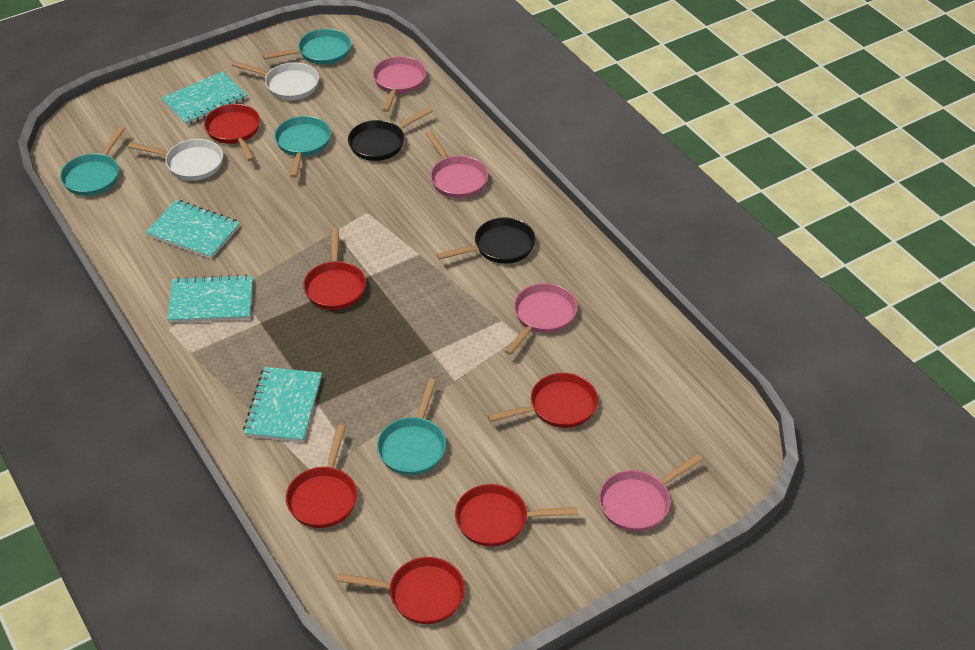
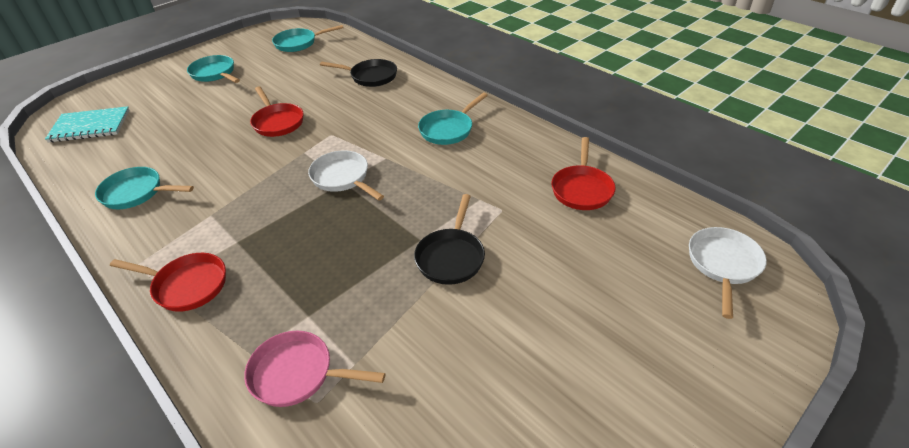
pink pan: 4 -> 1
red pan: 6 -> 3
turquoise notebook: 4 -> 1

